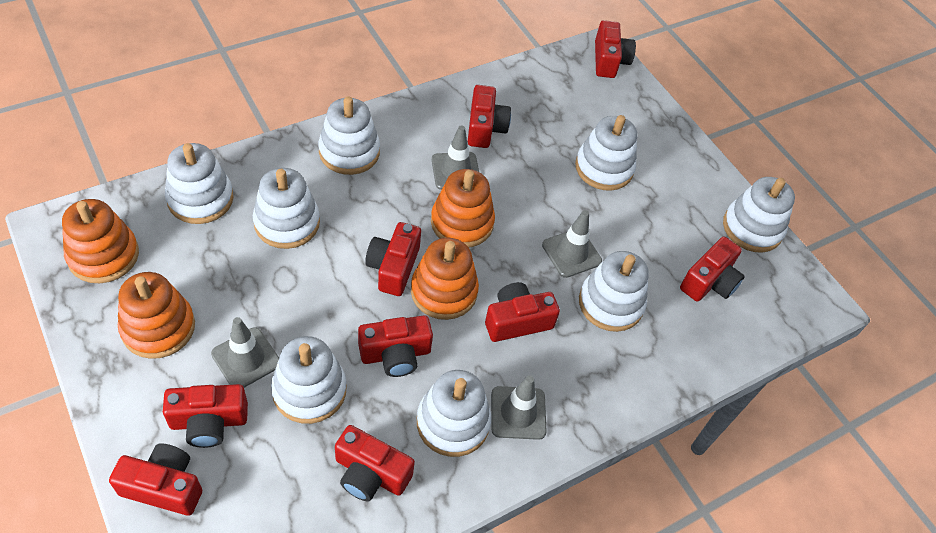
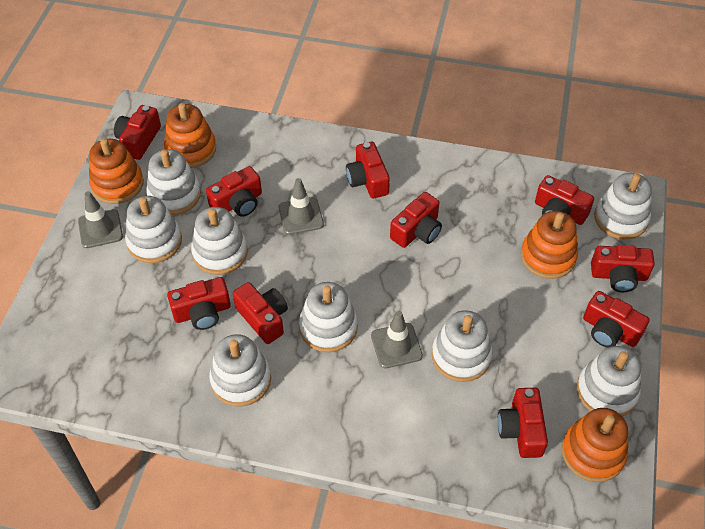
grey traffic cone: 4 -> 3
red camera: 9 -> 10

